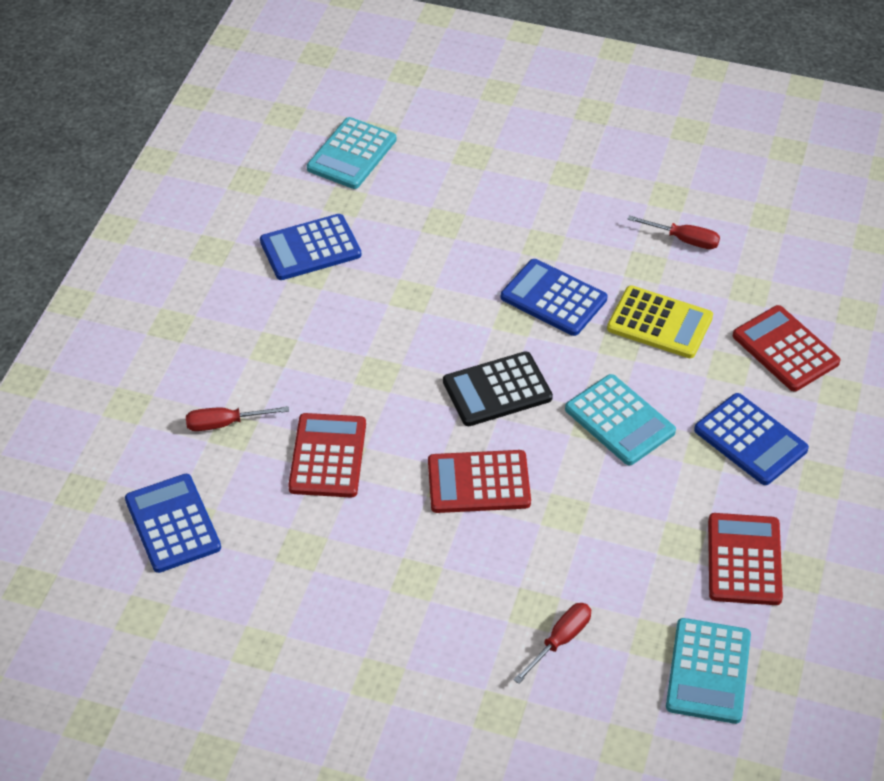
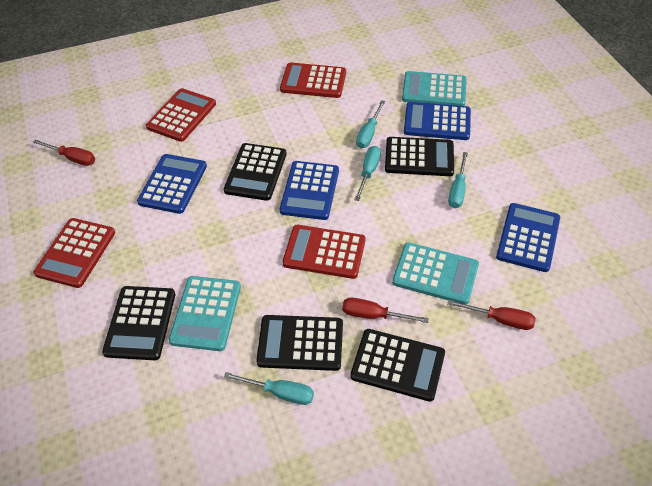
black calculator: 1 -> 5
turquoise screwdriver: 0 -> 4
yellow calculator: 1 -> 0

